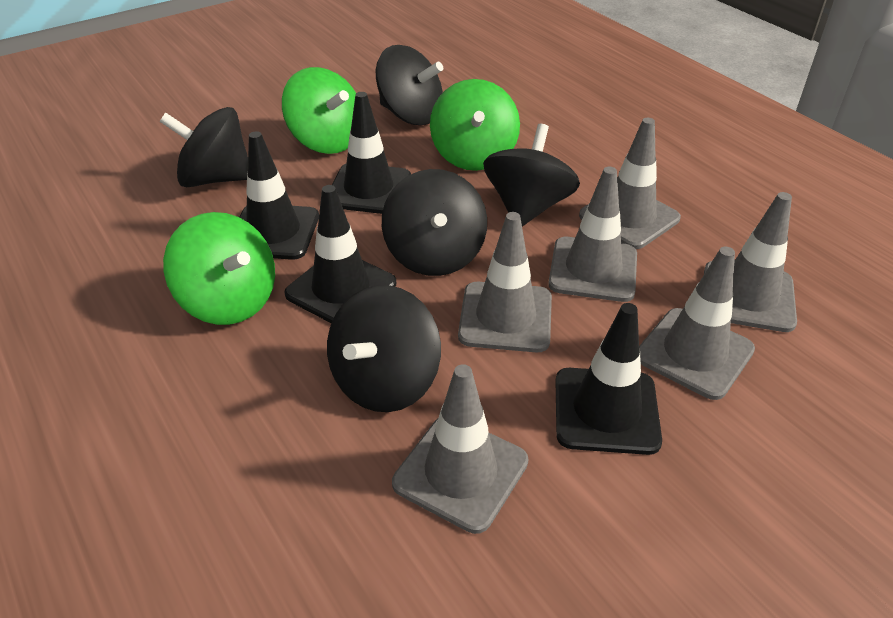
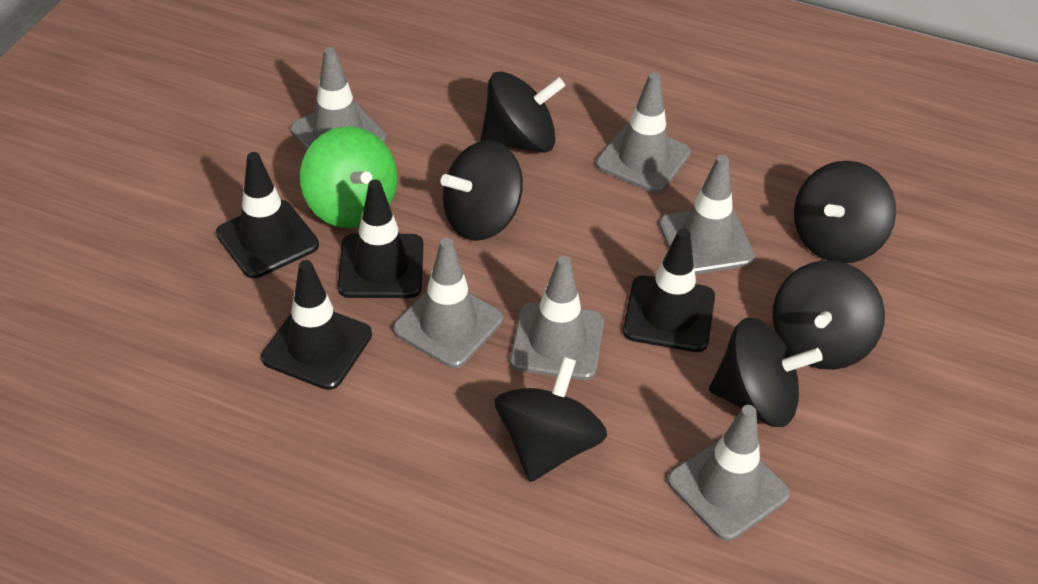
black spinning top: 5 -> 6
green spinning top: 3 -> 1

